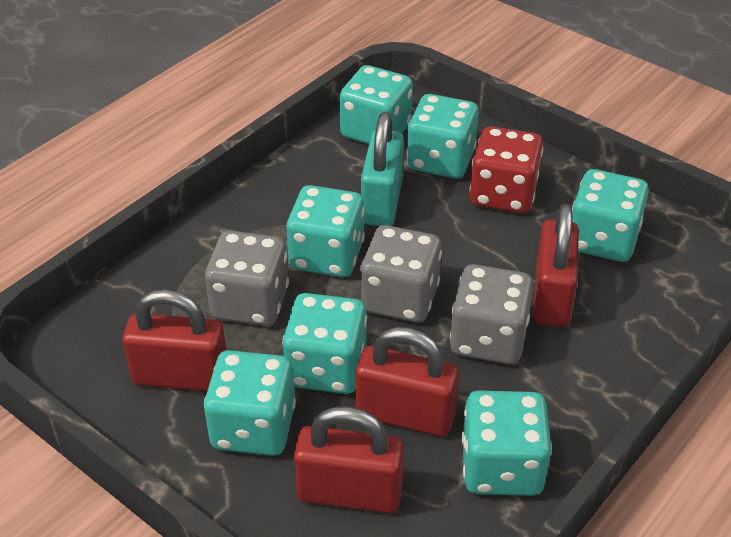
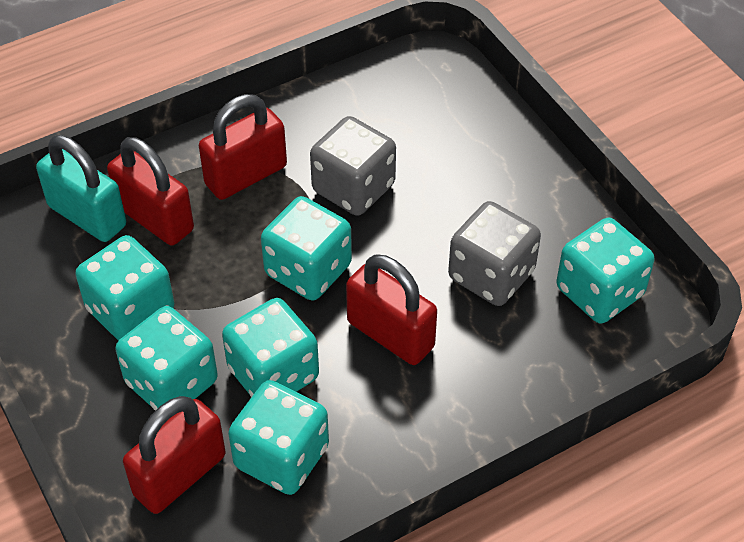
grey dice: 3 -> 2
red dice: 1 -> 0
turquoise dice: 7 -> 6

